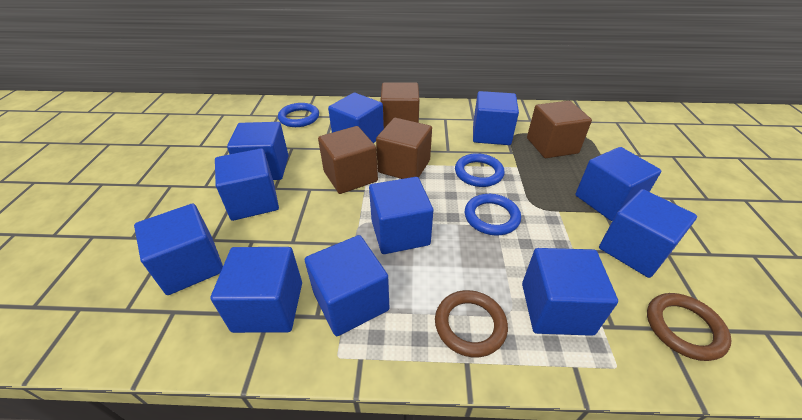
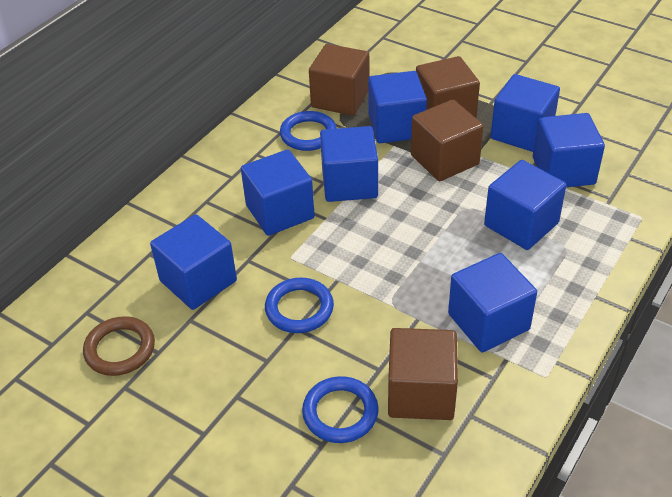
blue cube: 11 -> 8
brown ring: 2 -> 1

